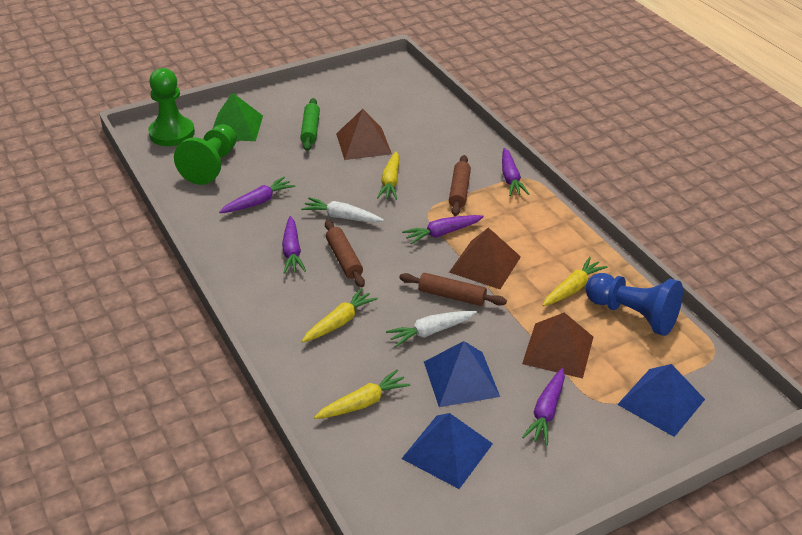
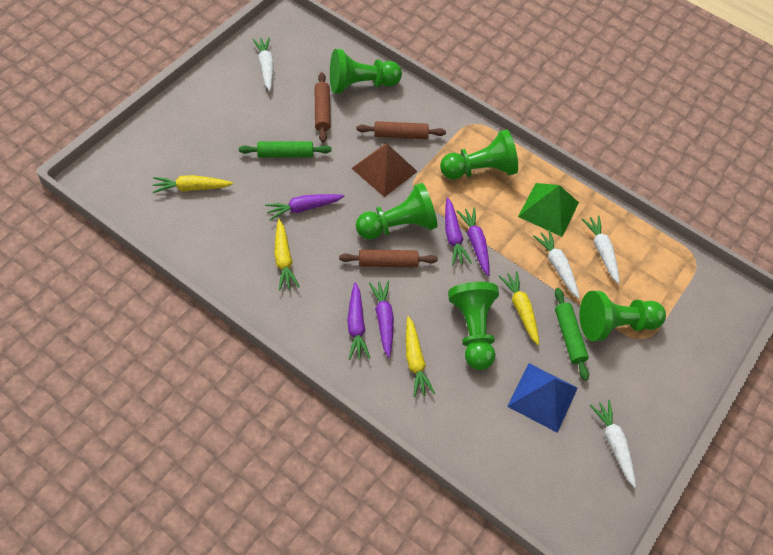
blue pawn: 1 -> 0
blue pyramid: 3 -> 1
brown pyramid: 3 -> 1
green pawn: 2 -> 5
green rolling pin: 1 -> 2
white carrot: 2 -> 4

